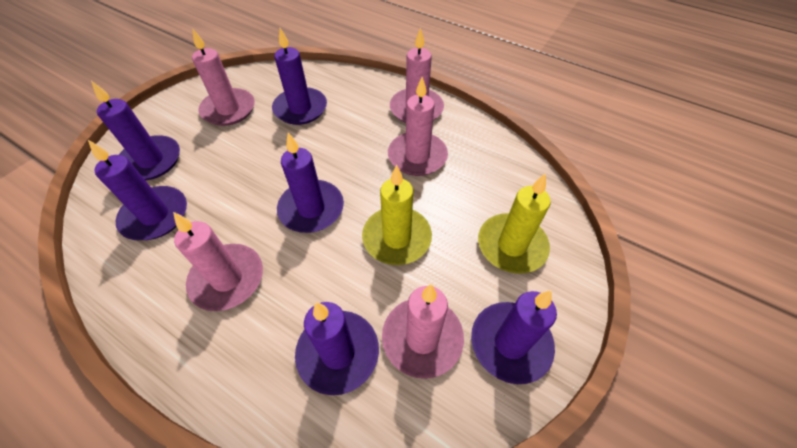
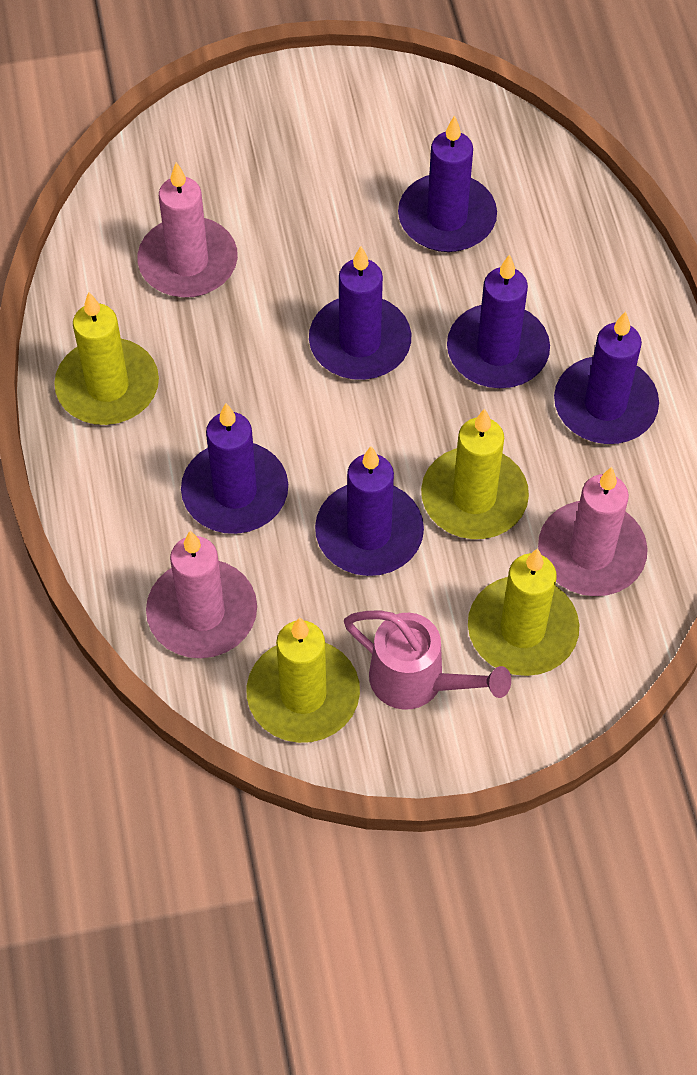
pink candle: 5 -> 3
pink watering can: 0 -> 1
yellow candle: 2 -> 4

